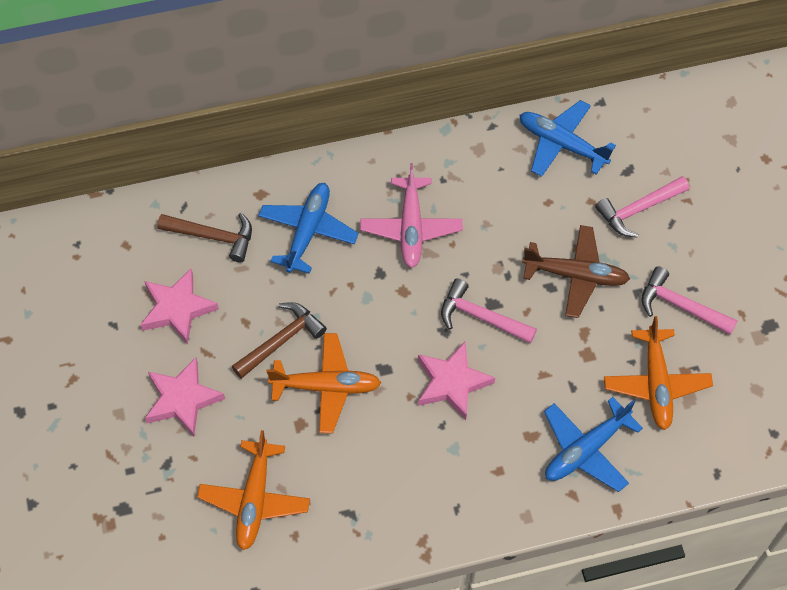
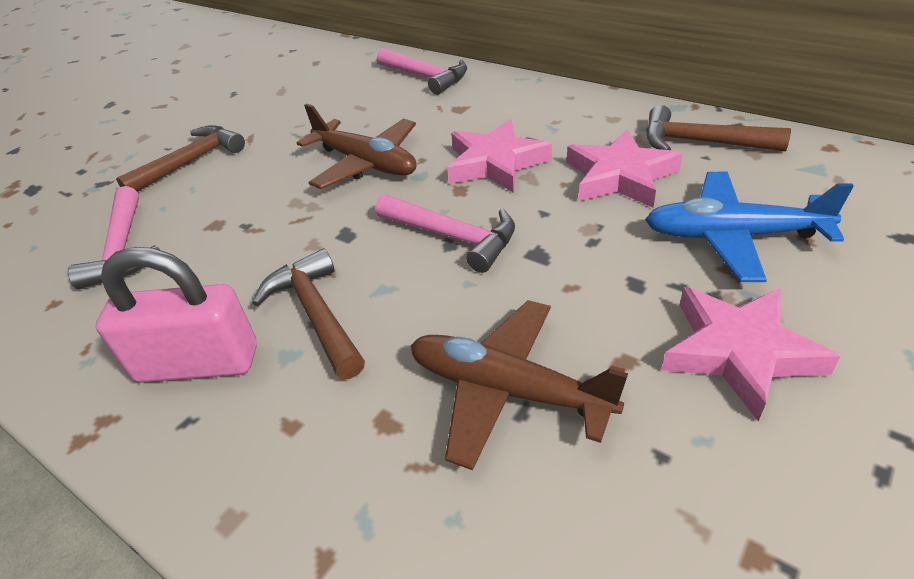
blue plane: 3 -> 1
brown hammer: 2 -> 3
brown plane: 1 -> 2
orange plane: 3 -> 0
pink padlock: 0 -> 1
pink plane: 1 -> 0

